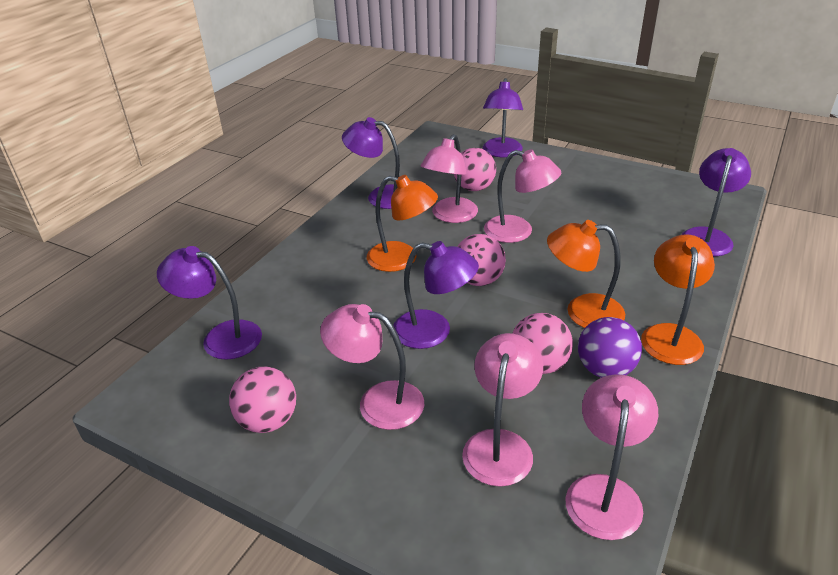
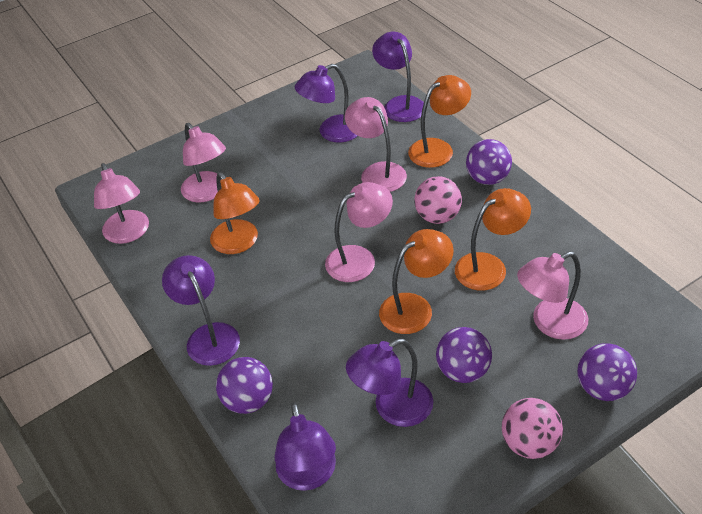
orange lamp: 3 -> 4
pink ball: 4 -> 2
purple ball: 1 -> 4

